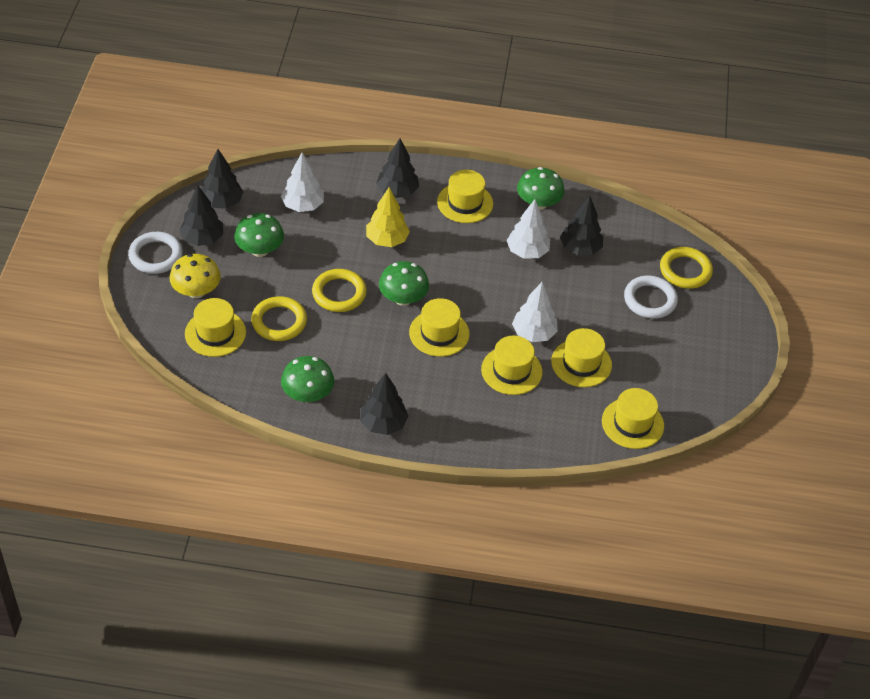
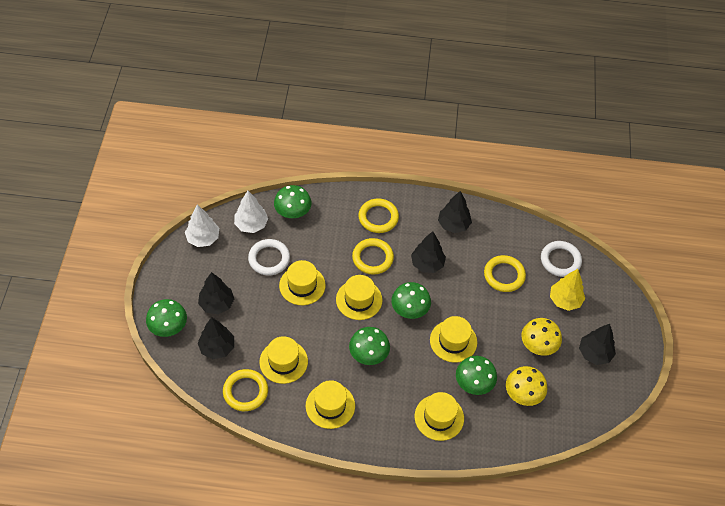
green mushroom: 4 -> 5
white tree: 3 -> 2
yellow mushroom: 1 -> 2
yellow ring: 3 -> 4

